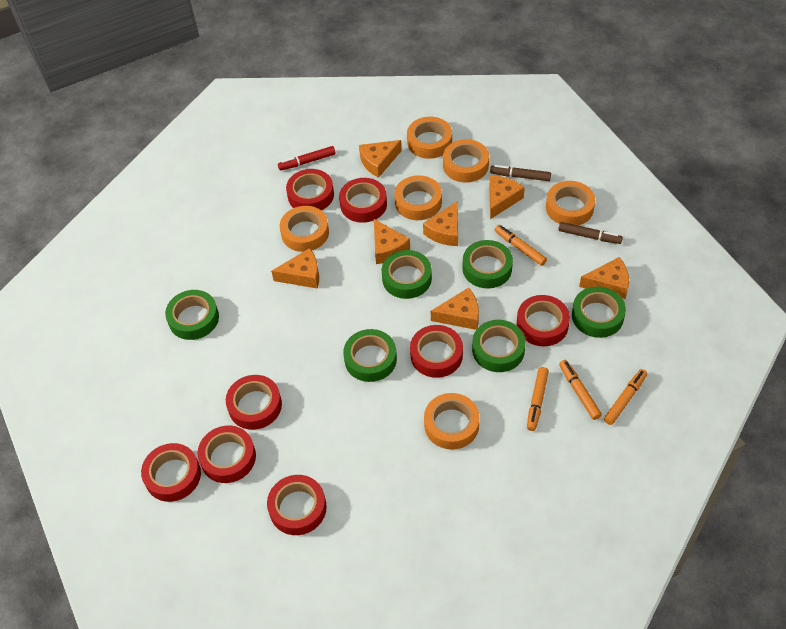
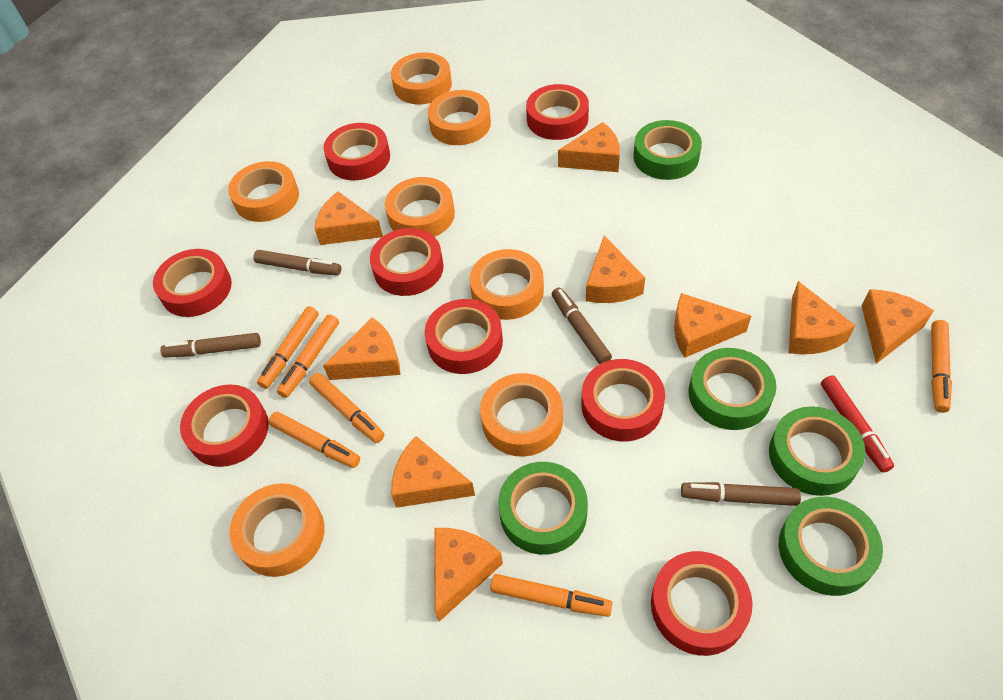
brown marker: 2 -> 4
green tape: 6 -> 5
orange cheese: 7 -> 9
orange marker: 4 -> 6
orange tape: 6 -> 7

